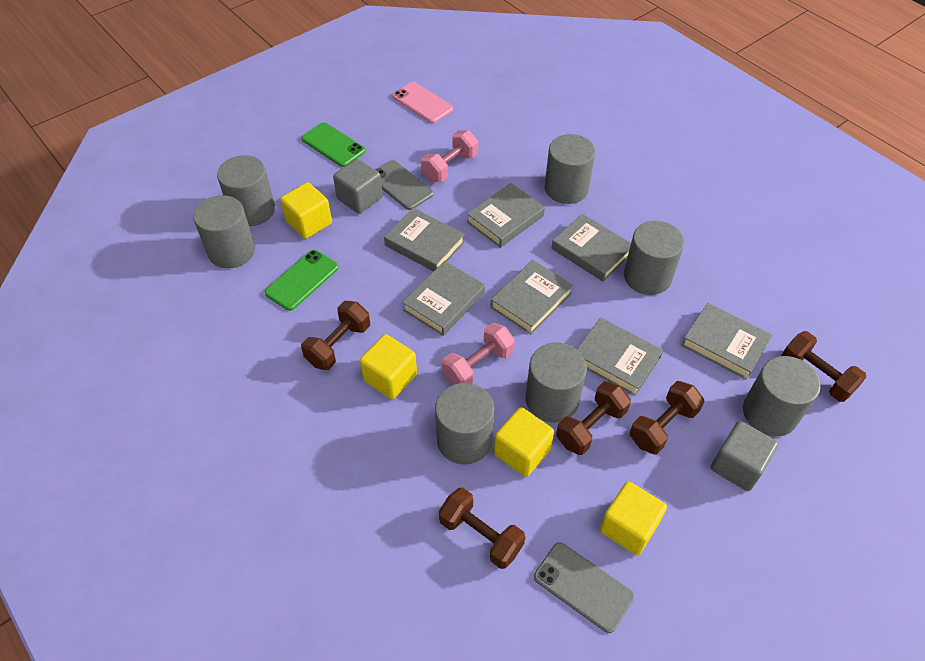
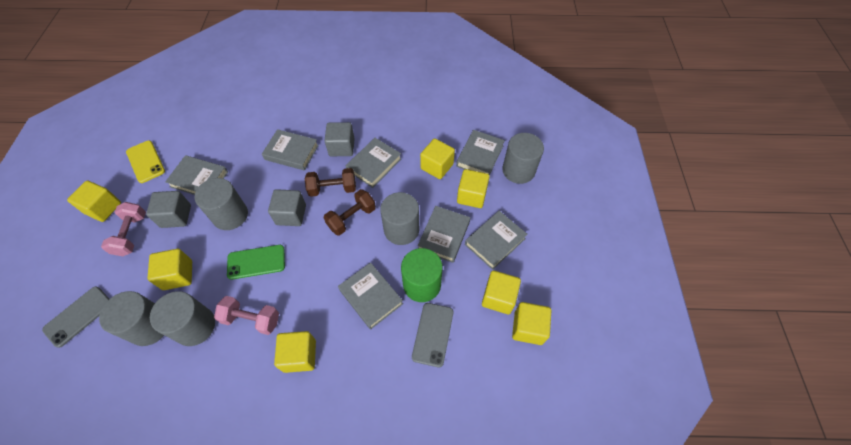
brown dumbbell: 5 -> 2
green cylinder: 0 -> 1
green phone: 2 -> 1
grey cube: 2 -> 3
grey cylinder: 7 -> 5
pink phone: 1 -> 0
yellow cube: 4 -> 7
yellow phone: 0 -> 1

